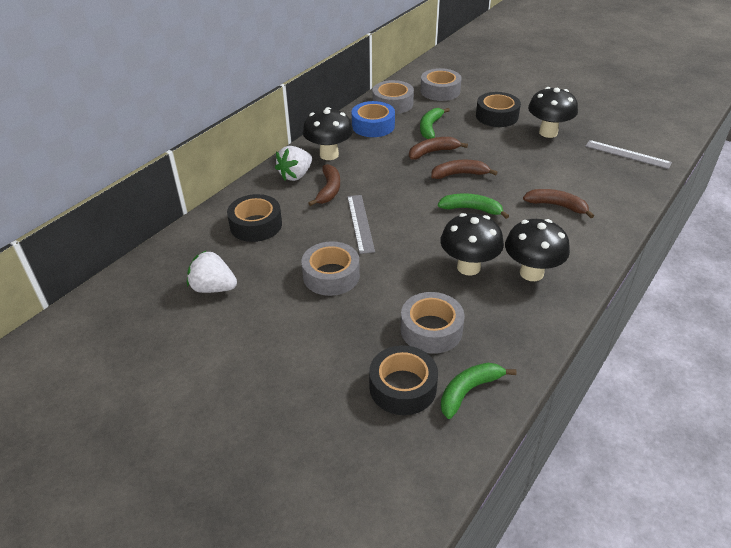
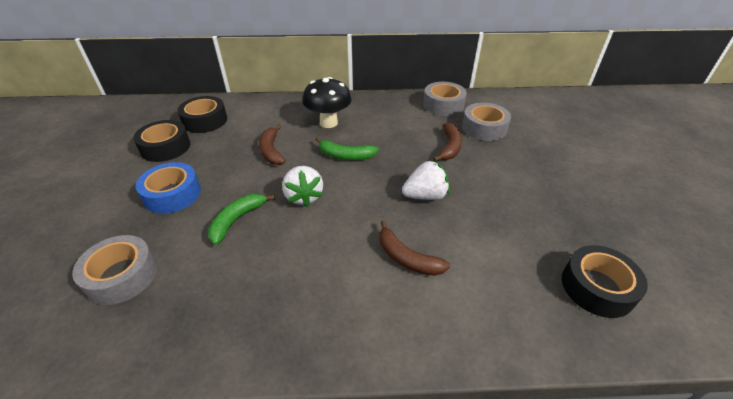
black mushroom: 4 -> 1
brown banana: 4 -> 3
green banana: 3 -> 2
grey ruler: 2 -> 0
grey tape: 4 -> 3

